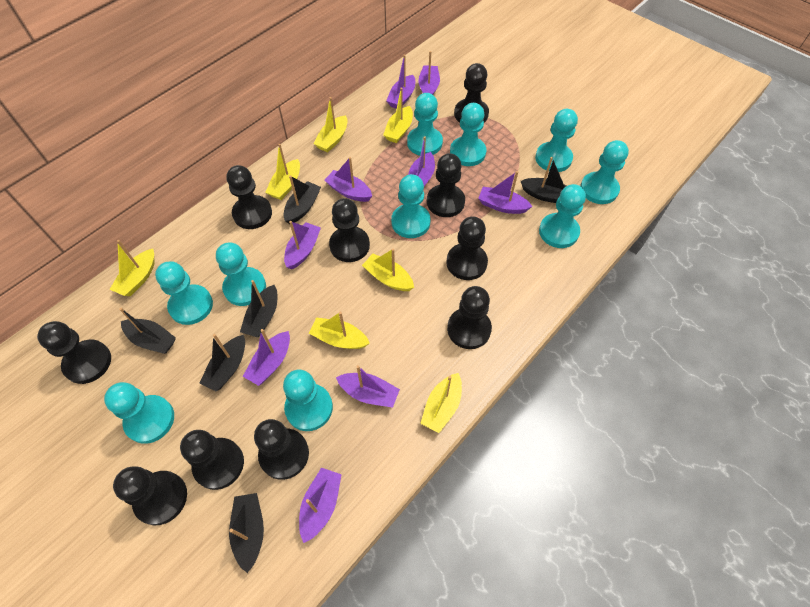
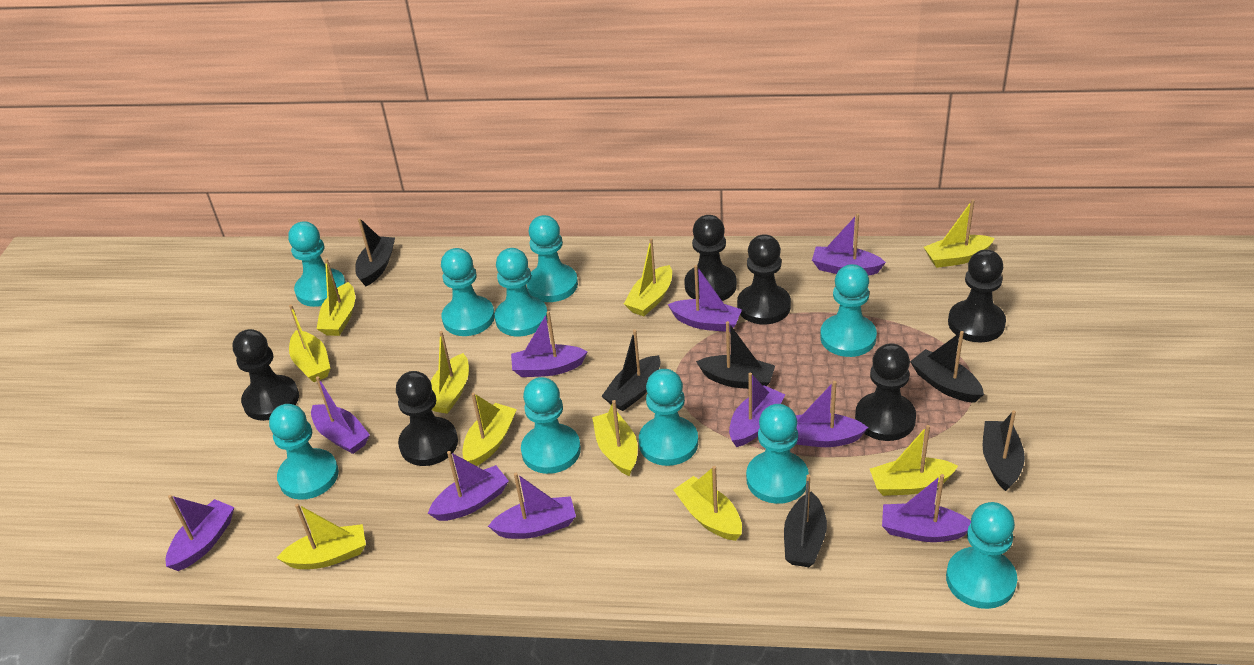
black pawn: 10 -> 6
purple boat: 9 -> 10
yellow boat: 7 -> 10

